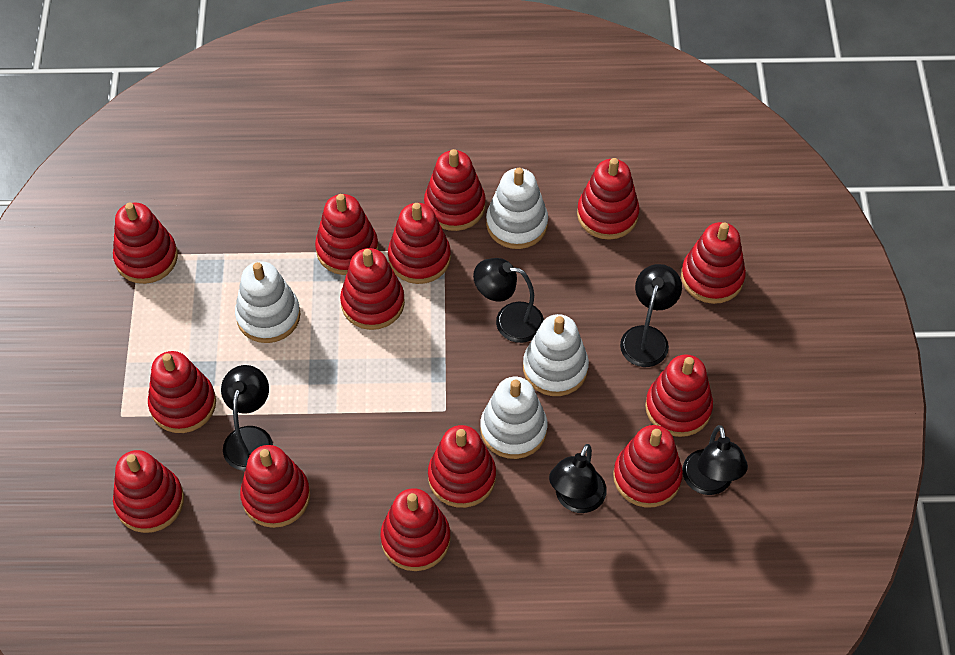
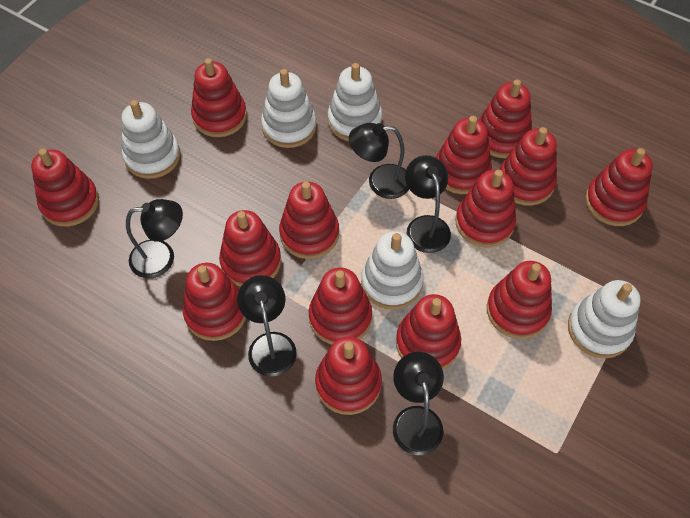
white stacking toy: 4 -> 5

